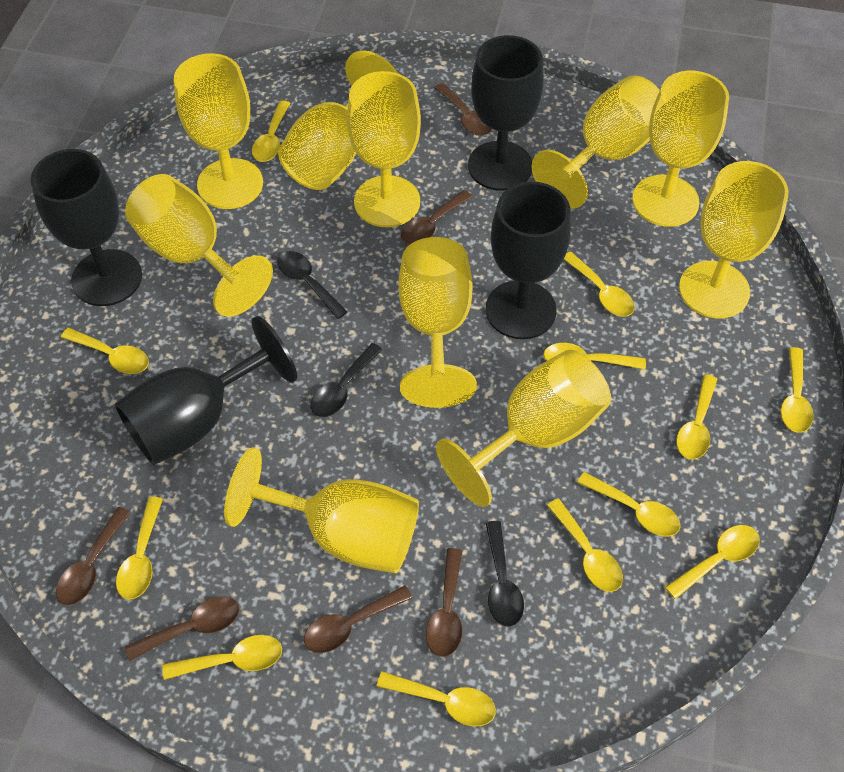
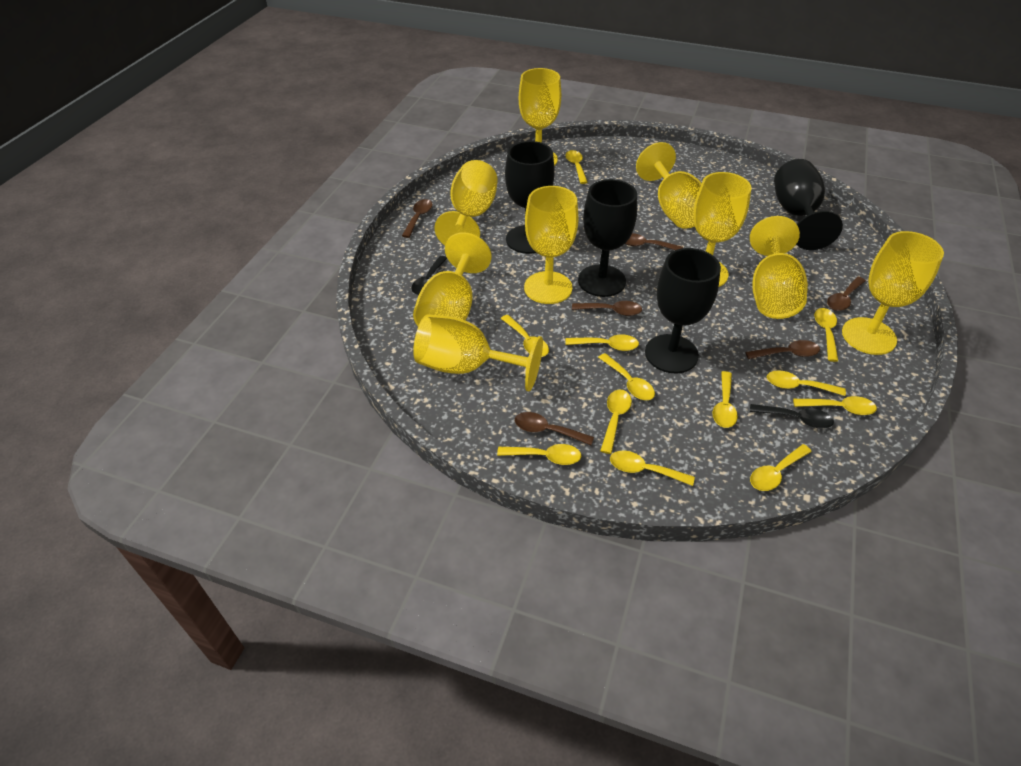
black spoon: 3 -> 2
yellow goblet: 10 -> 9

